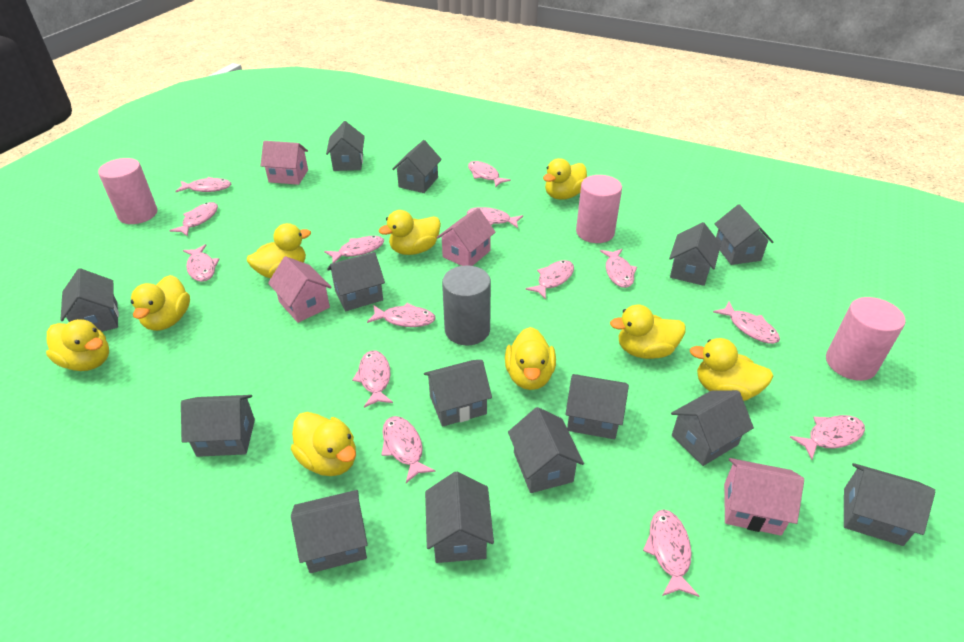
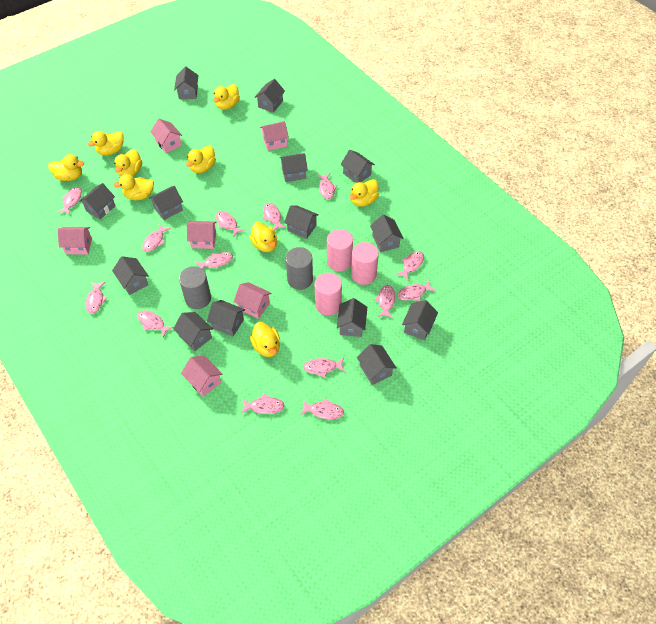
grey cylinder: 1 -> 2
pink house: 4 -> 6

